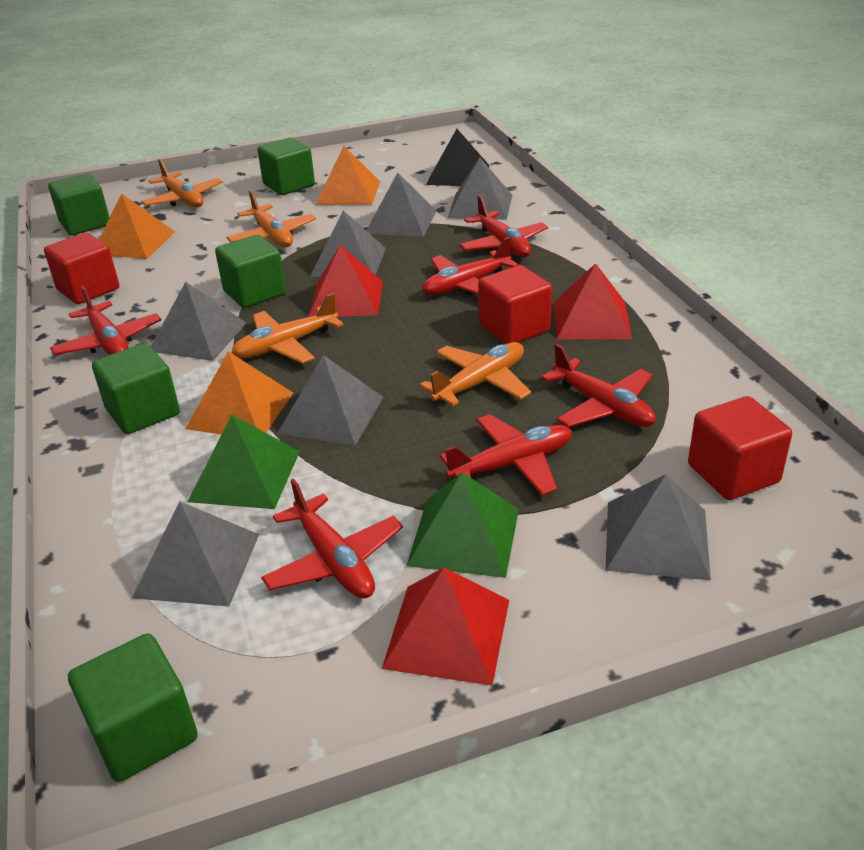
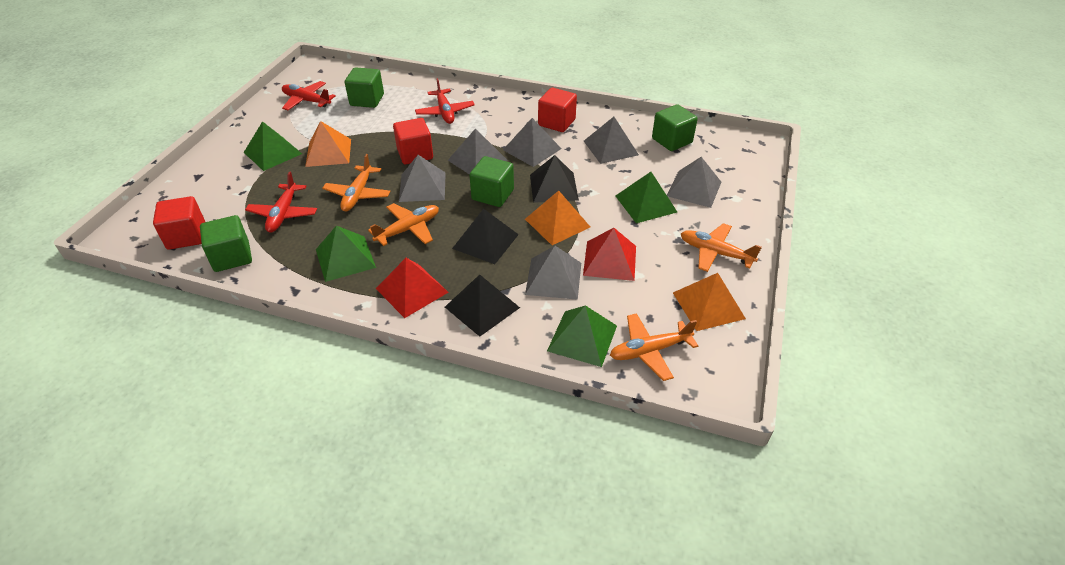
black pyramid: 1 -> 3
green cube: 5 -> 4
green pyramid: 2 -> 4
grey pyramid: 7 -> 6
red plane: 6 -> 3
red pyramid: 3 -> 2

